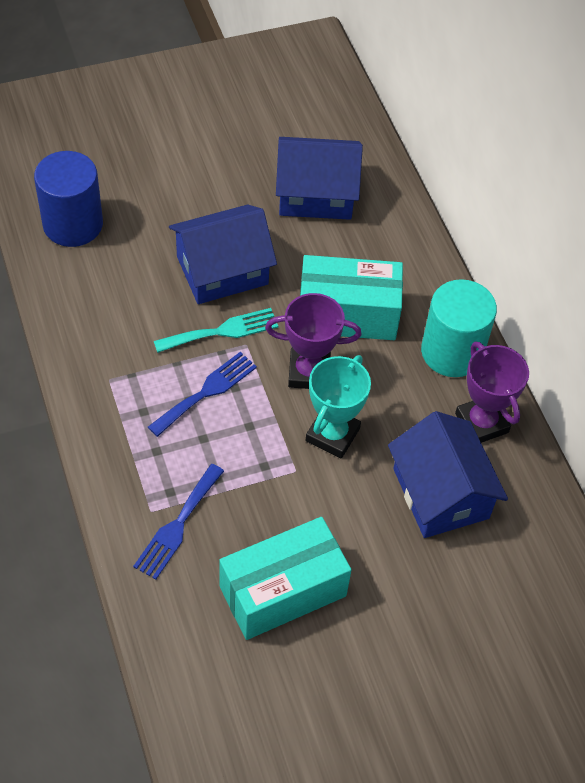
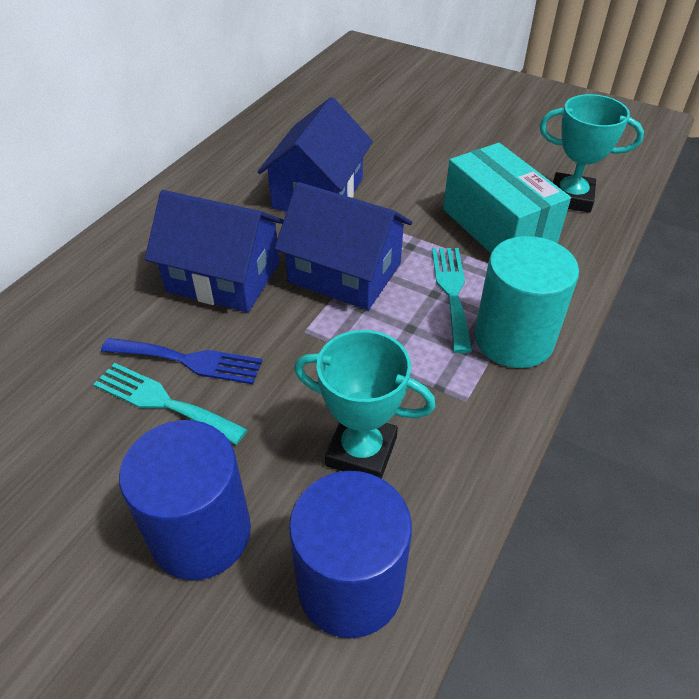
blue cylinder: 1 -> 2
blue fork: 2 -> 1
purple trophy: 2 -> 0
turquoise box: 2 -> 1
turquoise fork: 1 -> 2
turquoise trophy: 1 -> 2

